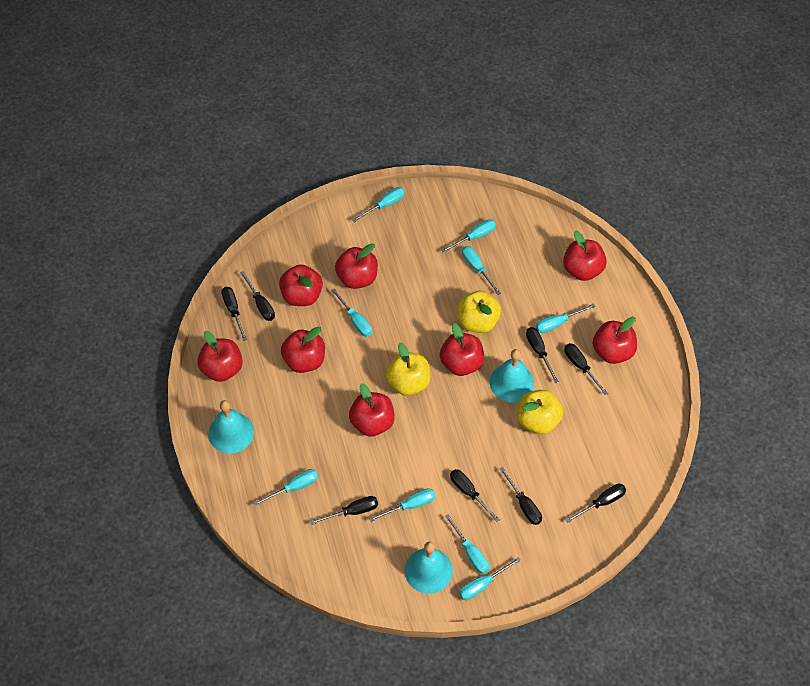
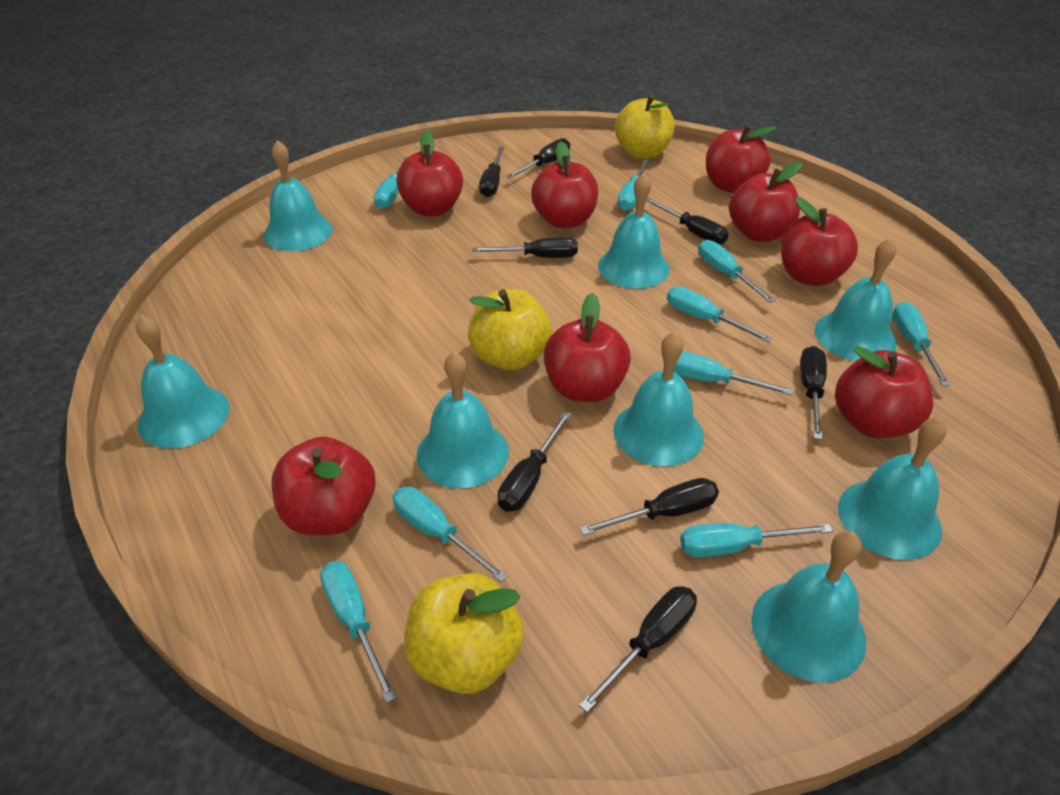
turquoise bell: 3 -> 8

